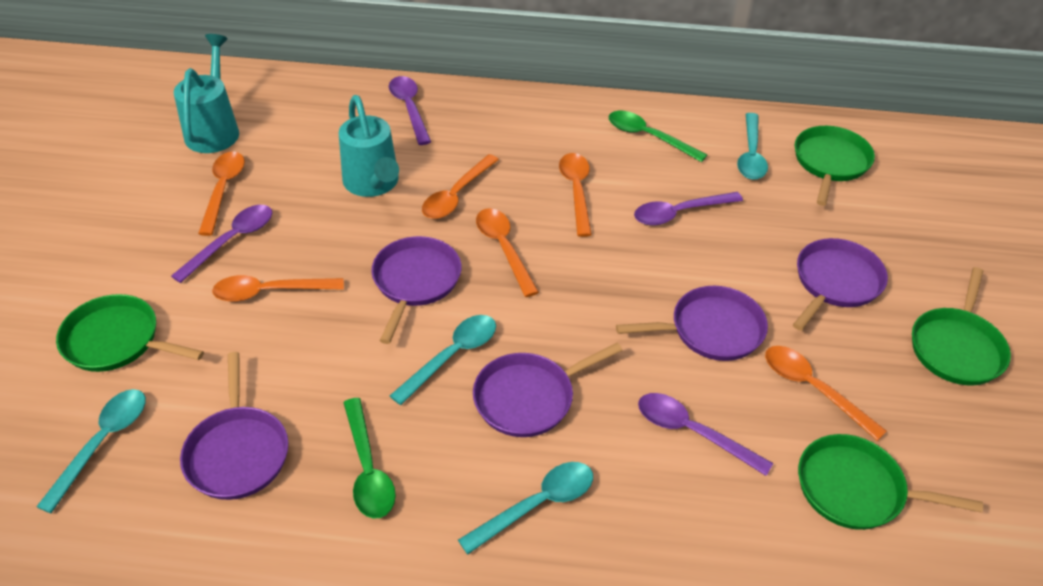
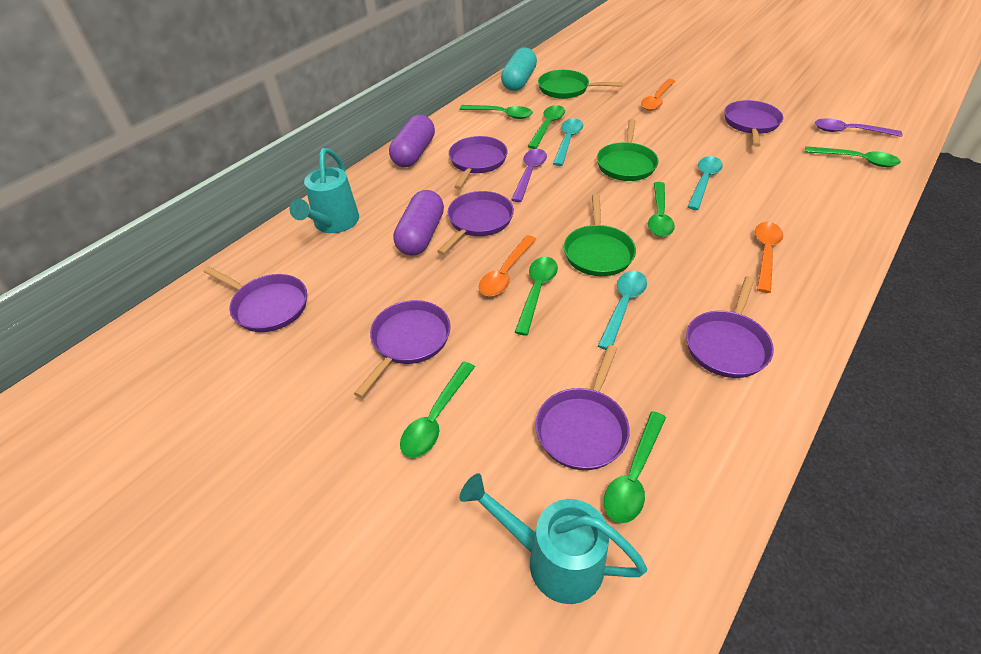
green pan: 4 -> 3
green spoon: 2 -> 7
orange spoon: 6 -> 3
purple capsule: 0 -> 2
purple pan: 5 -> 7
purple spoon: 4 -> 2
turquoise capsule: 0 -> 1
turquoise spoon: 4 -> 3

